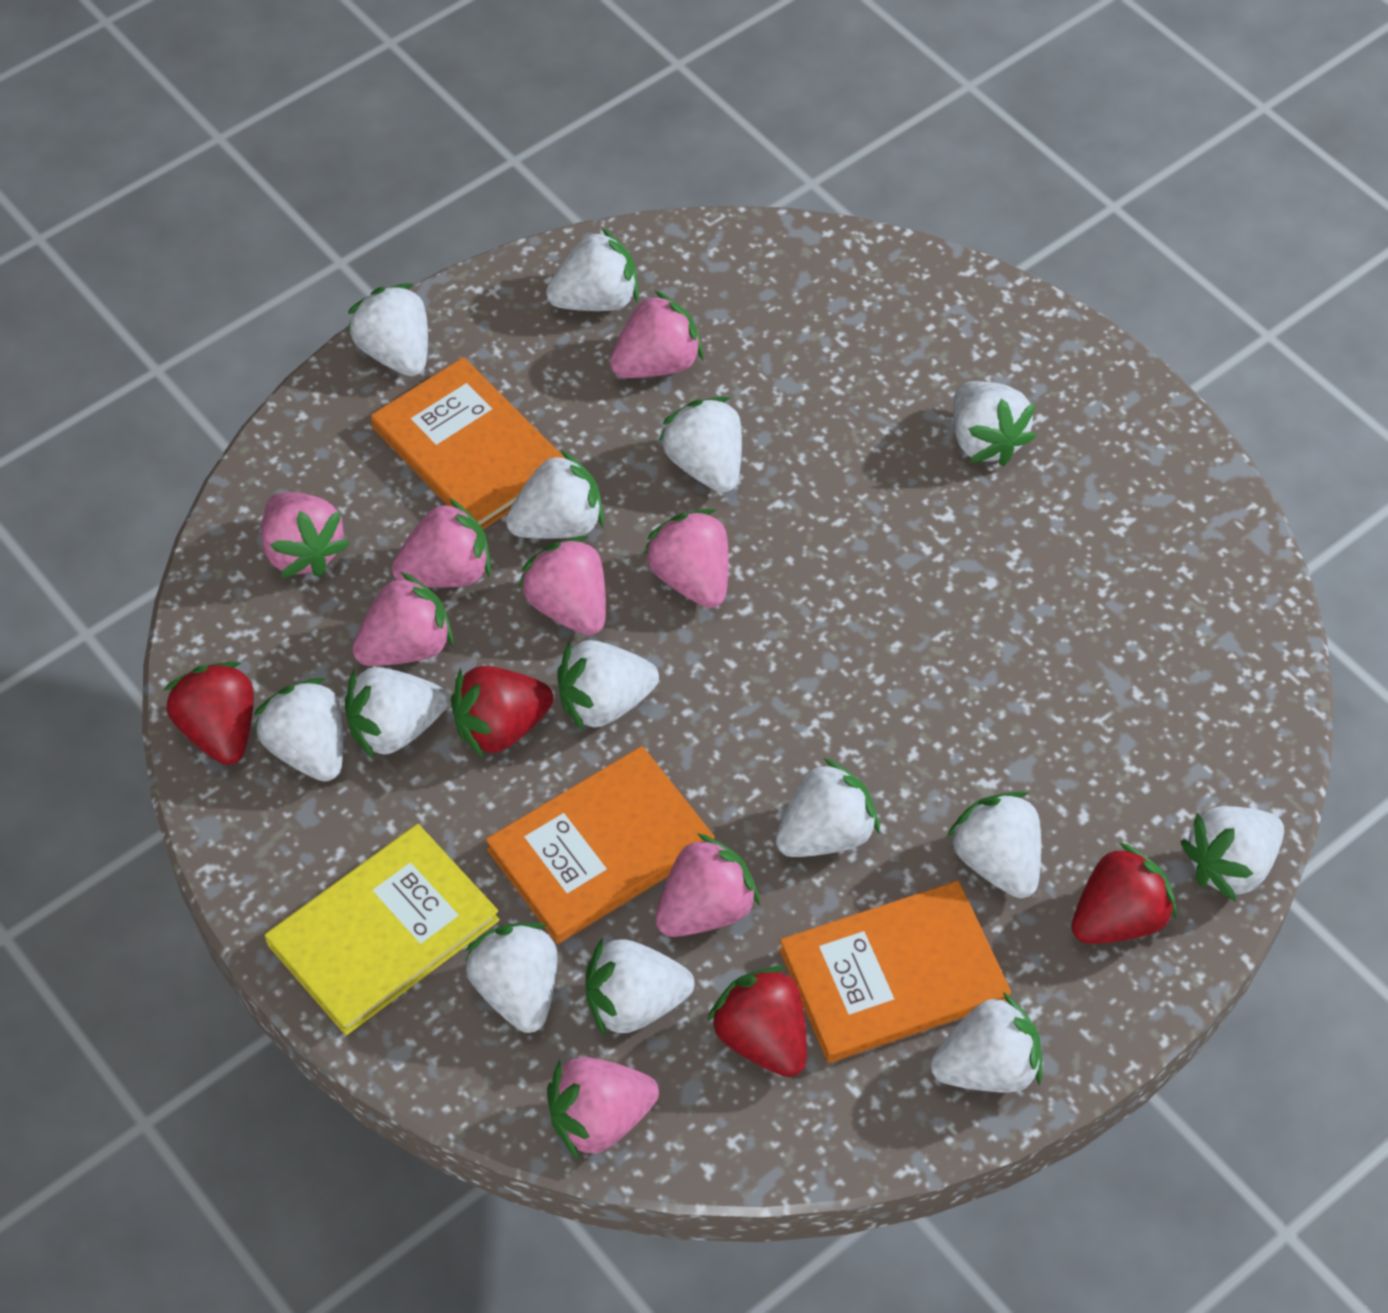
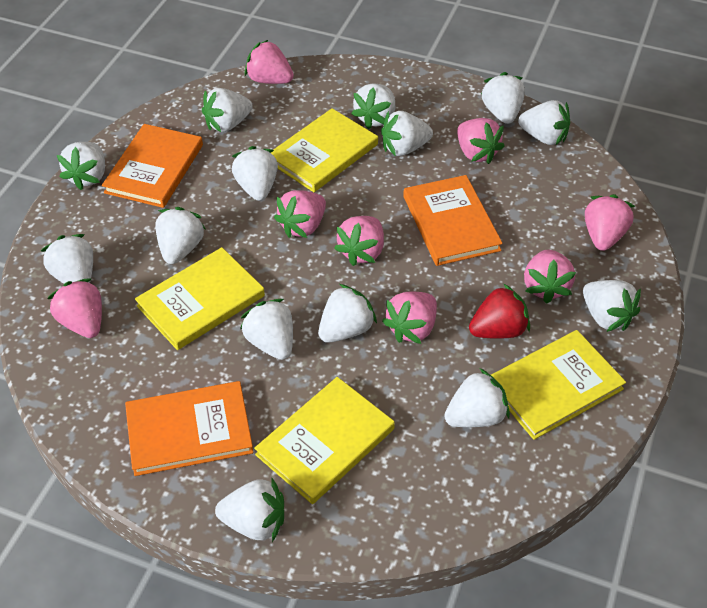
red strawberry: 4 -> 1
yellow book: 1 -> 4

